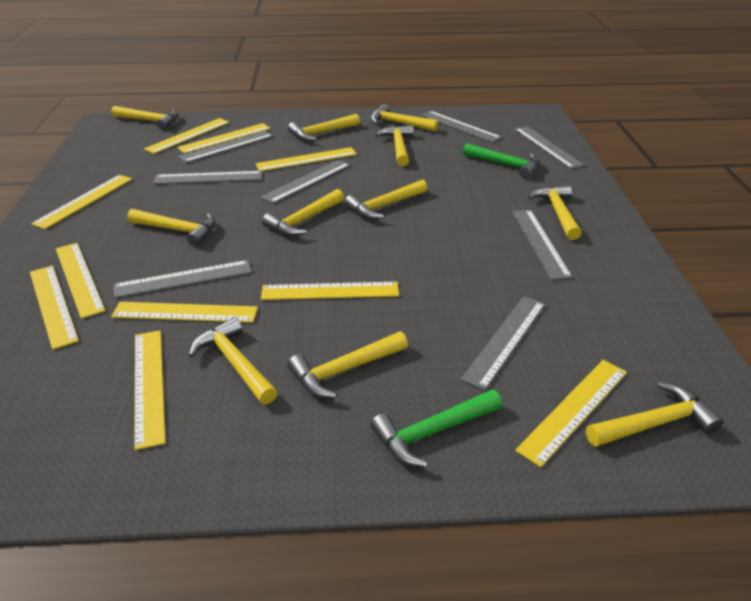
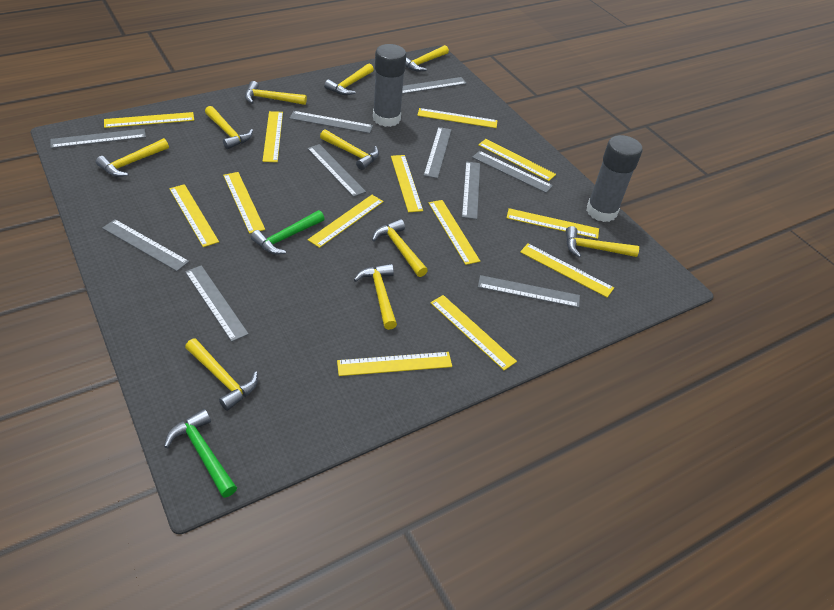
grey glue stick: 0 -> 2
grey ruler: 8 -> 10
yellow hammer: 11 -> 10
yellow ruler: 10 -> 13

